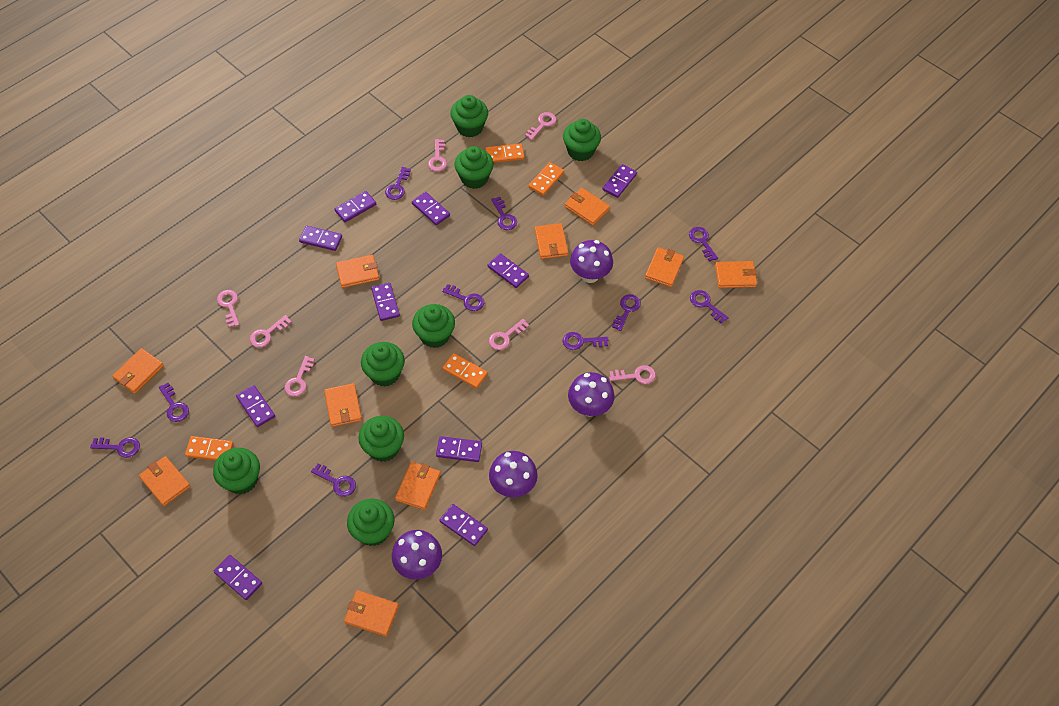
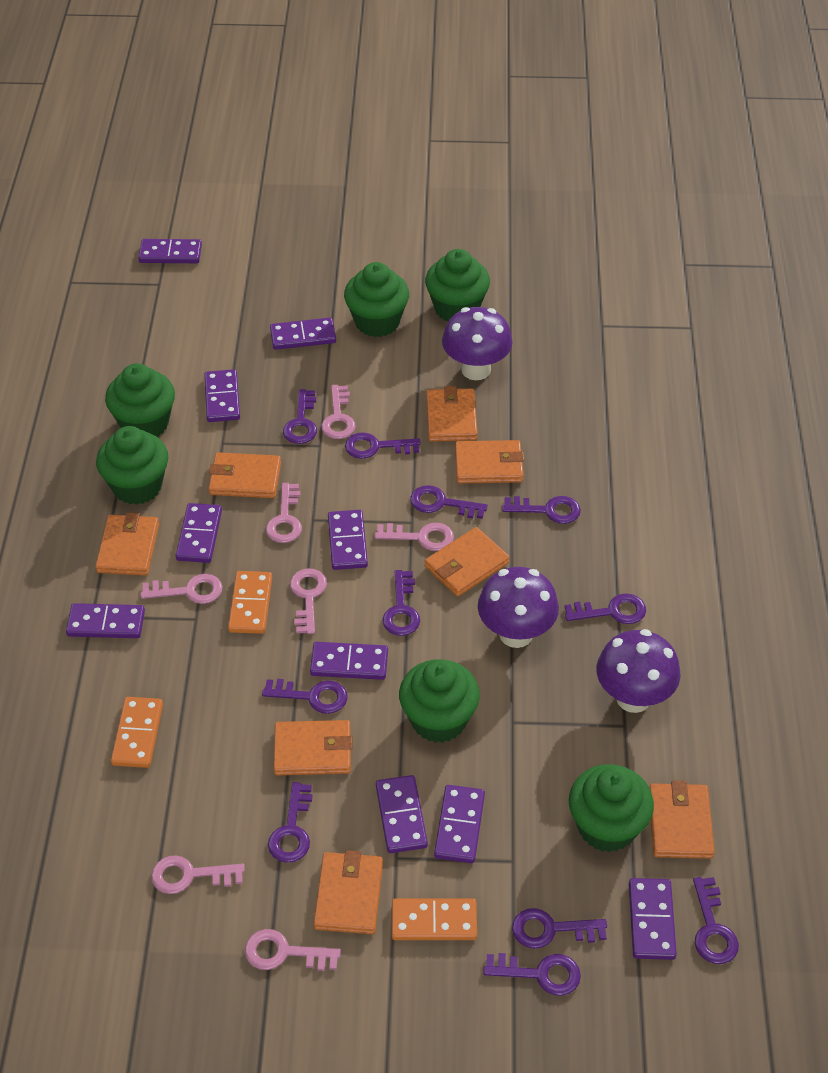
green cupcake: 8 -> 6
orange domino: 4 -> 3
orange wallet: 10 -> 8
purple key: 10 -> 11
purple mushroom: 4 -> 3

